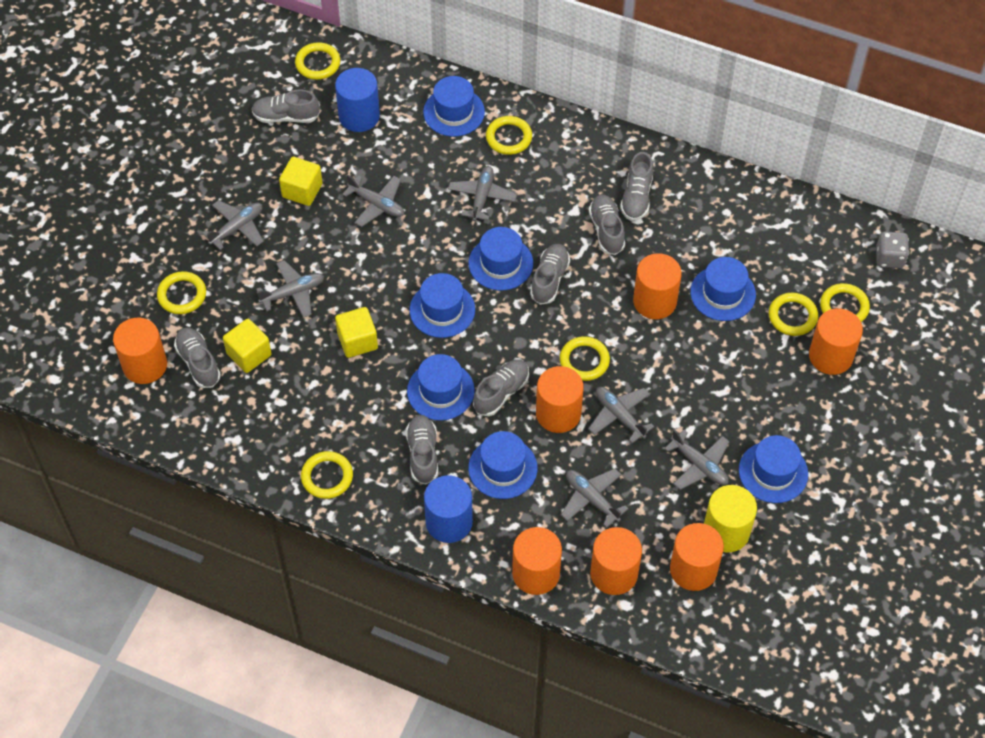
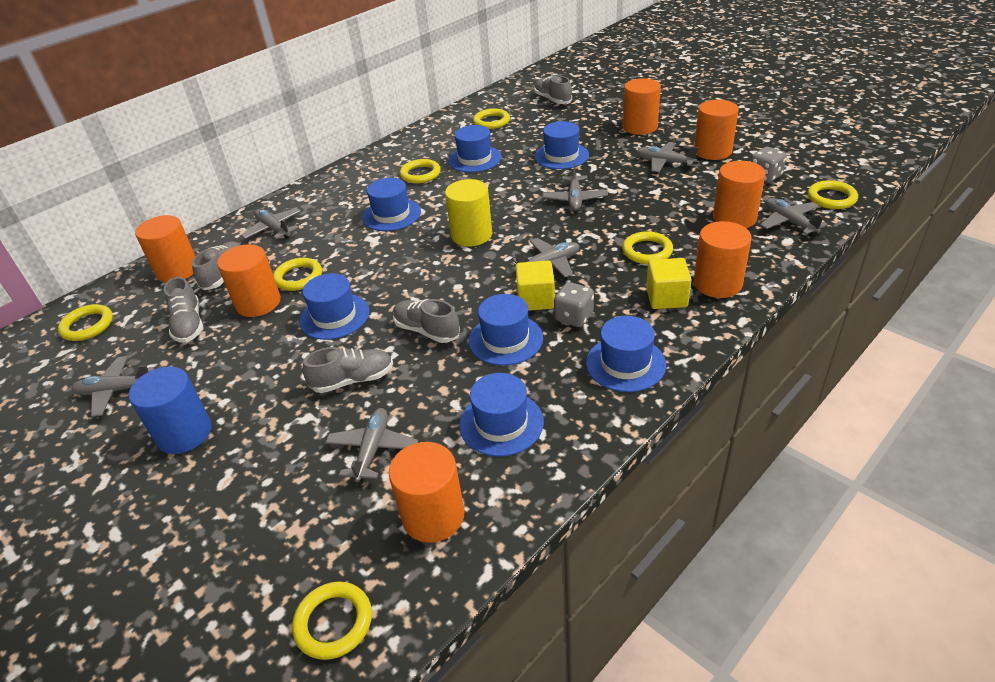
blue cylinder: 2 -> 1
grey dice: 1 -> 2
grey shoe: 7 -> 5
yellow cube: 3 -> 2

